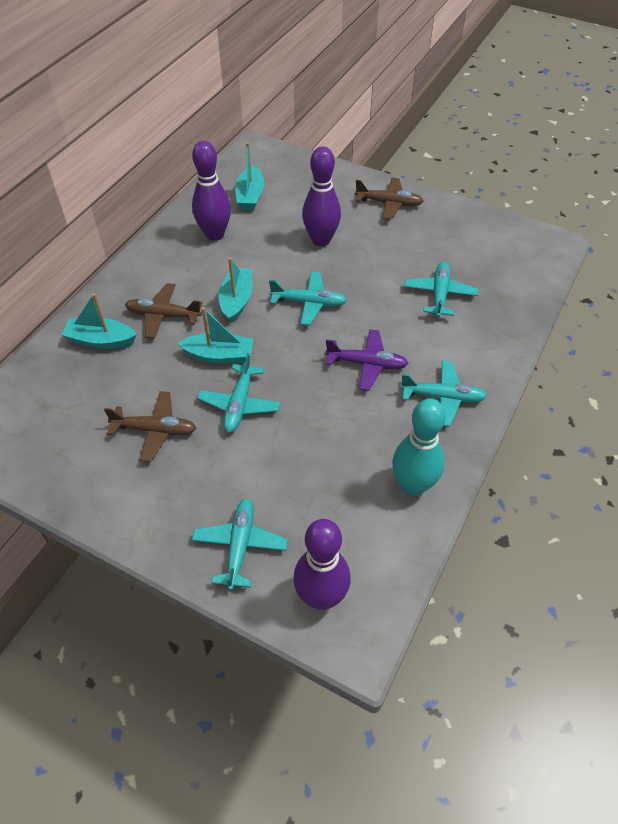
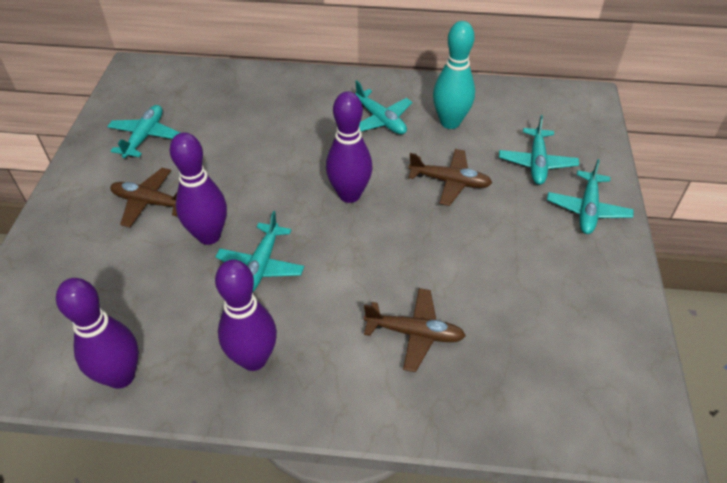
purple bowling pin: 3 -> 4
purple plane: 1 -> 0
turquoise boat: 4 -> 0

